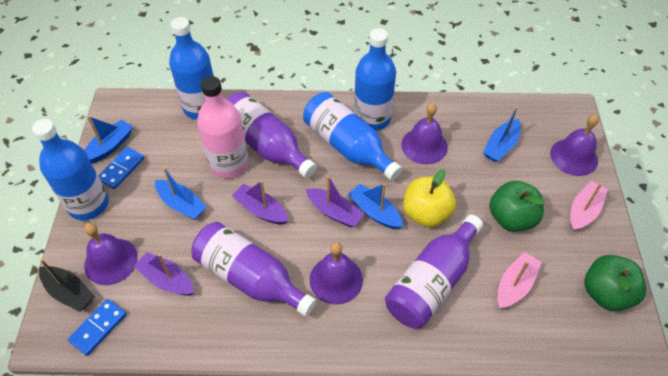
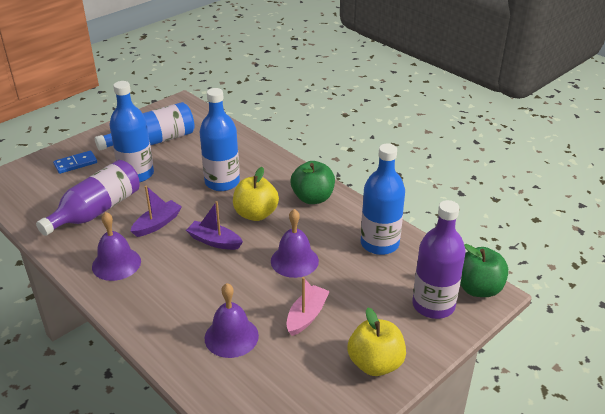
black boat: 1 -> 0
blue boat: 4 -> 0
blue domino: 2 -> 1
pink boat: 2 -> 1
pink bottle: 1 -> 0
purple bell: 4 -> 3
purple boat: 3 -> 2
purple bottle: 3 -> 2
yellow apple: 1 -> 2

